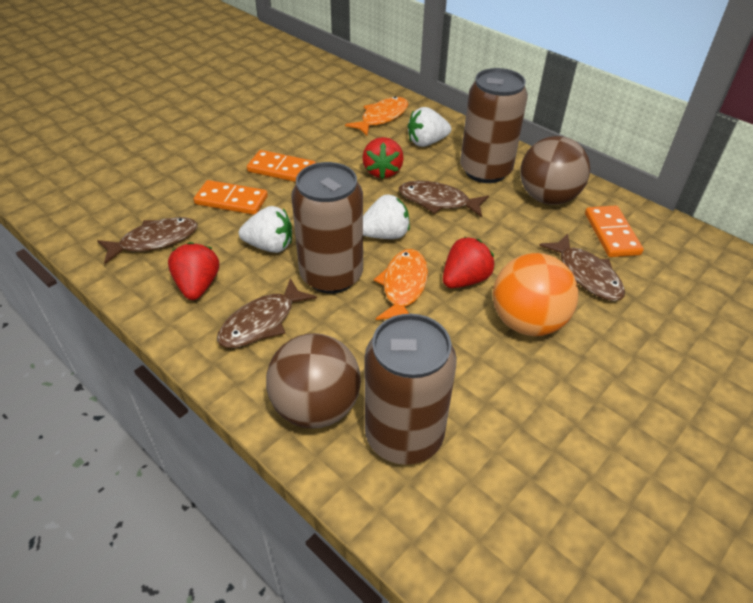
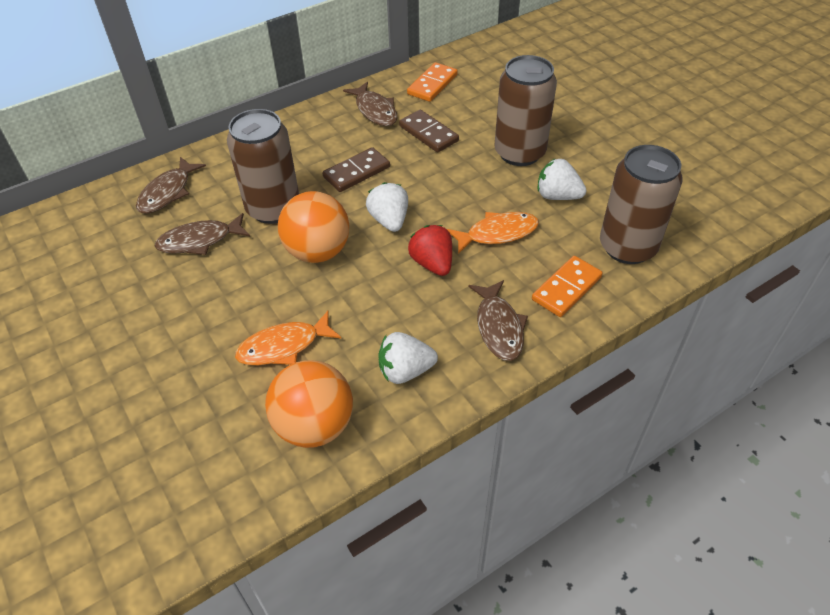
brown ball: 2 -> 0
brown domino: 0 -> 2
orange ball: 1 -> 2
orange domino: 3 -> 2
red strawberry: 3 -> 1

